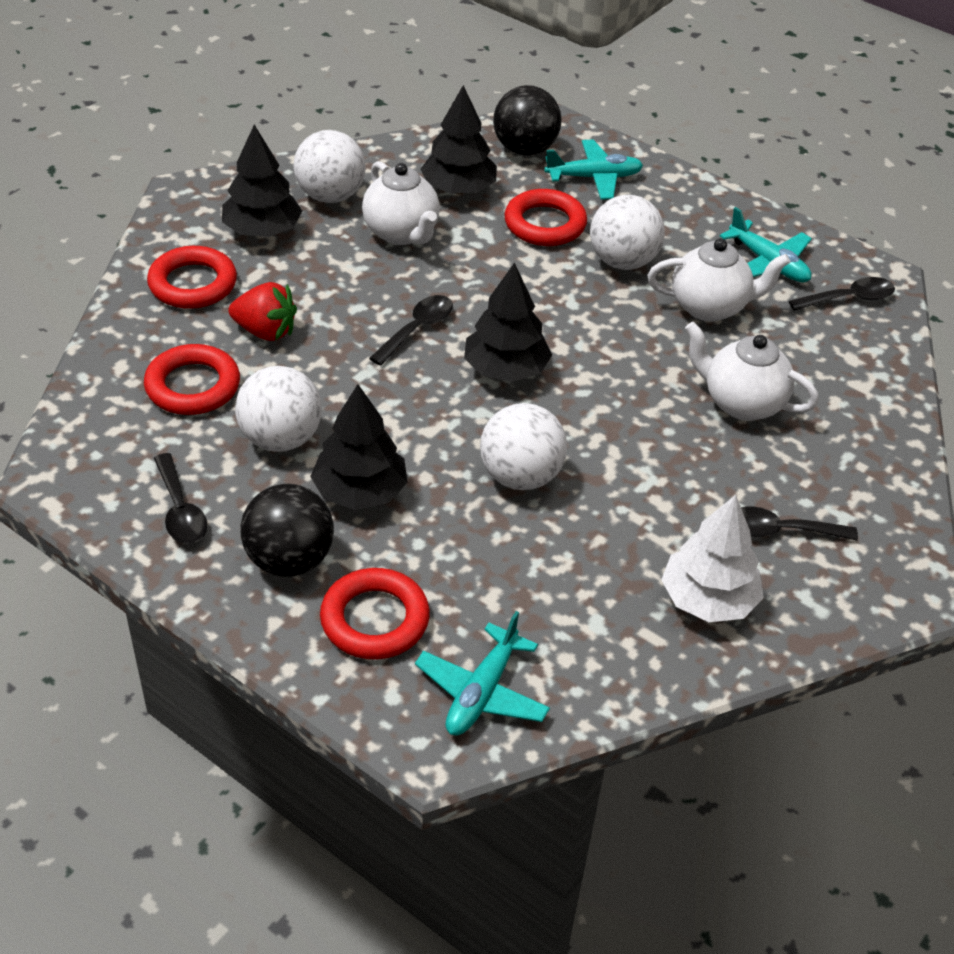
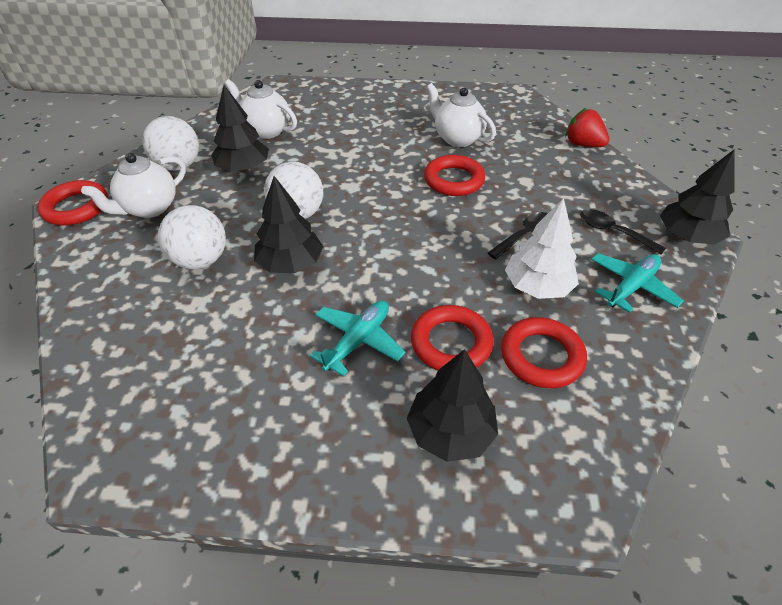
black ball: 2 -> 0
black spoon: 4 -> 2
turquoise plane: 3 -> 2
white ball: 4 -> 3

